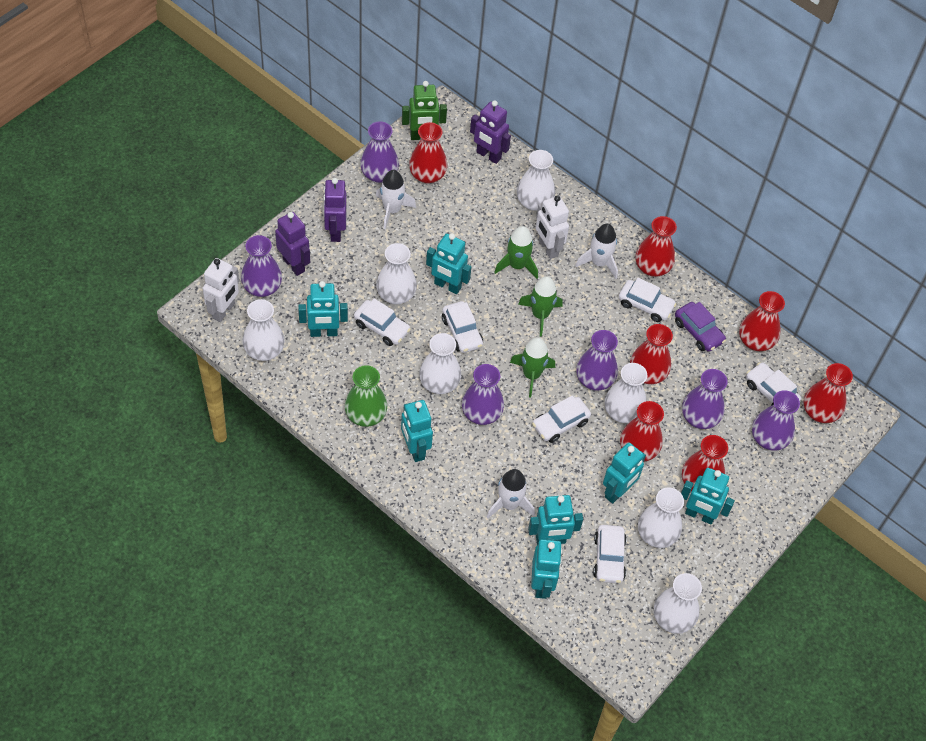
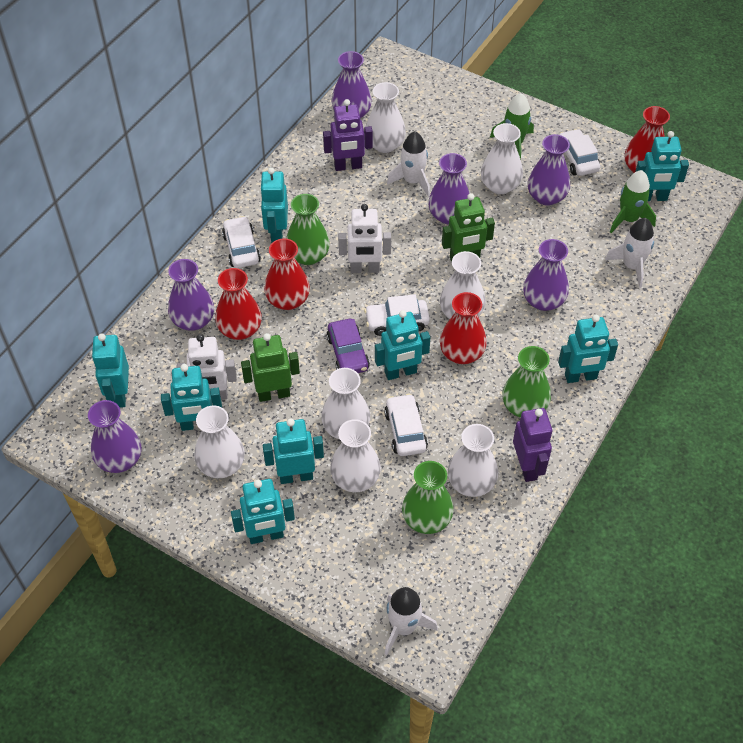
green robot: 1 -> 2
green rocket: 3 -> 2
green vase: 1 -> 3
purple robot: 3 -> 2
red vase: 7 -> 4
turquoise robot: 7 -> 8
white car: 6 -> 4

